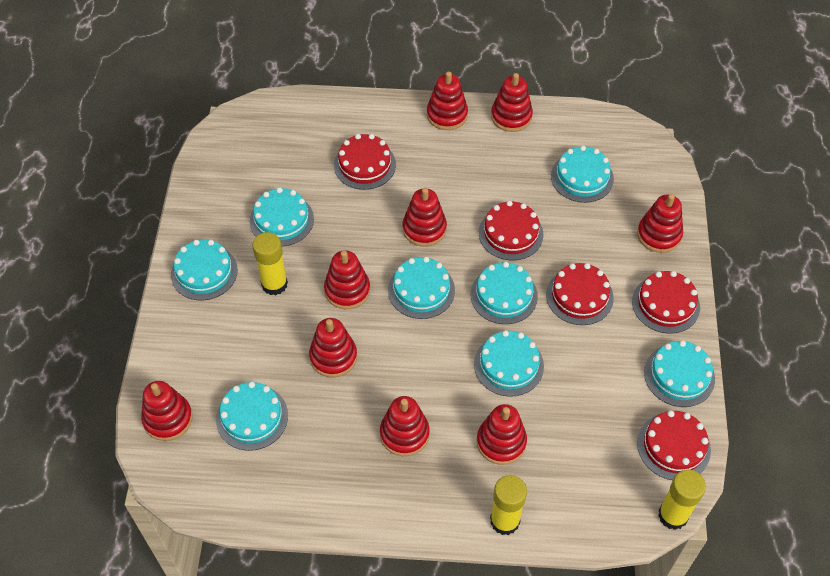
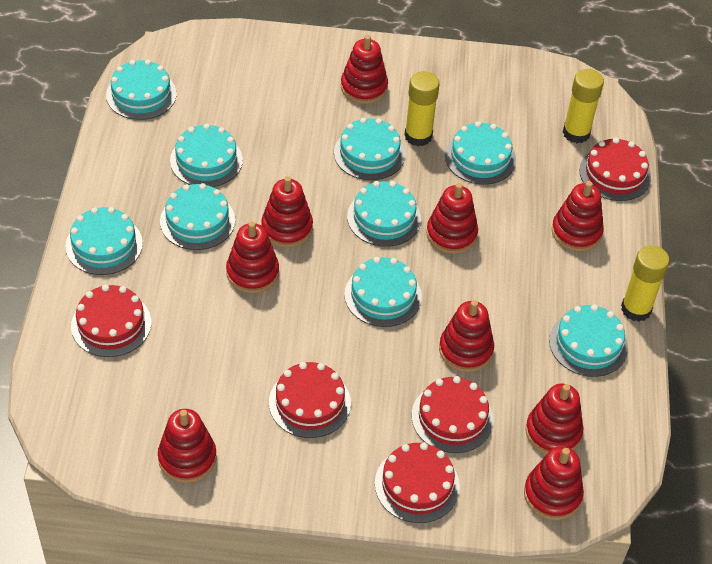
turquoise cake: 8 -> 9

